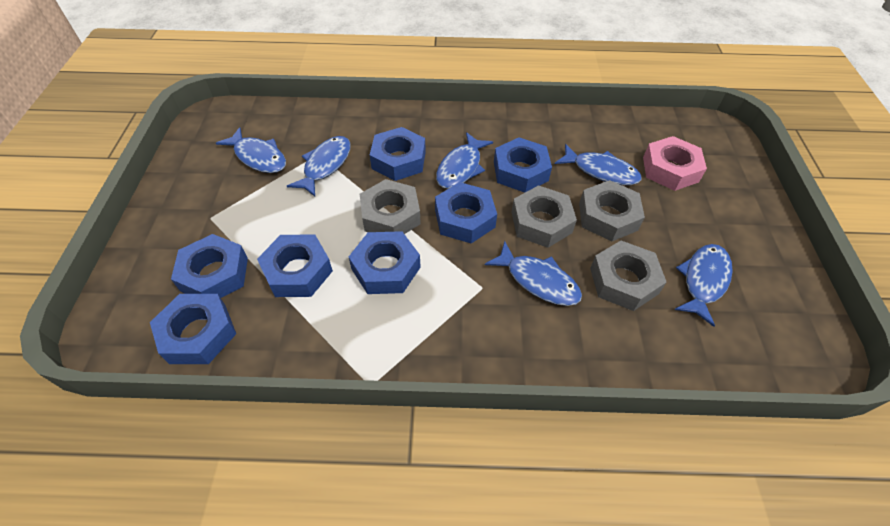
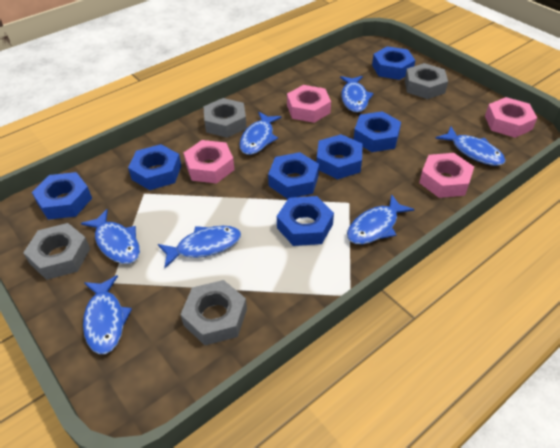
blue fish: 6 -> 7
pink nut: 1 -> 4

